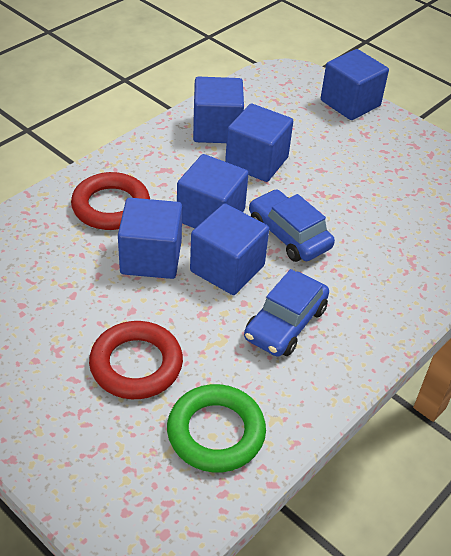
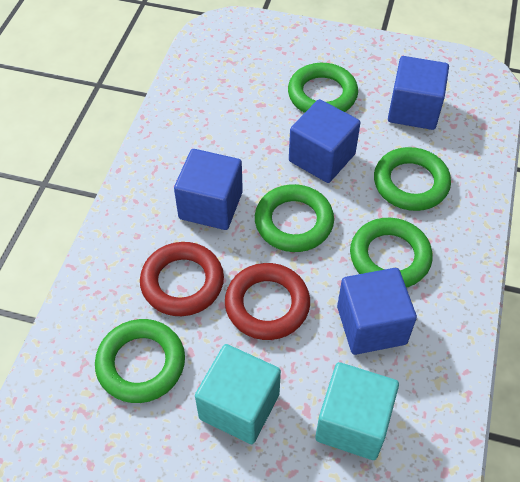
blue car: 2 -> 0
blue cube: 6 -> 4
green ring: 1 -> 5
turquoise cube: 0 -> 2

